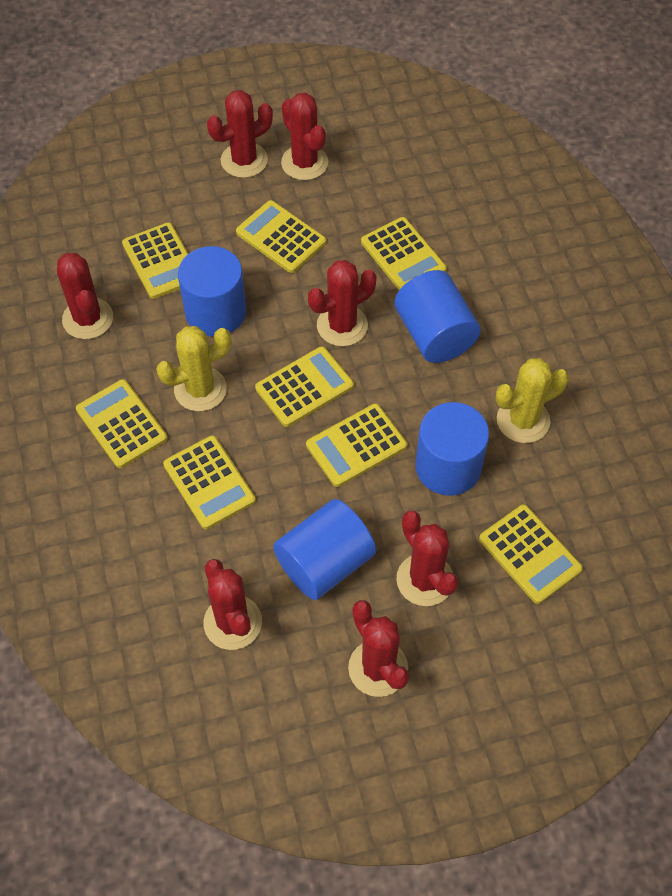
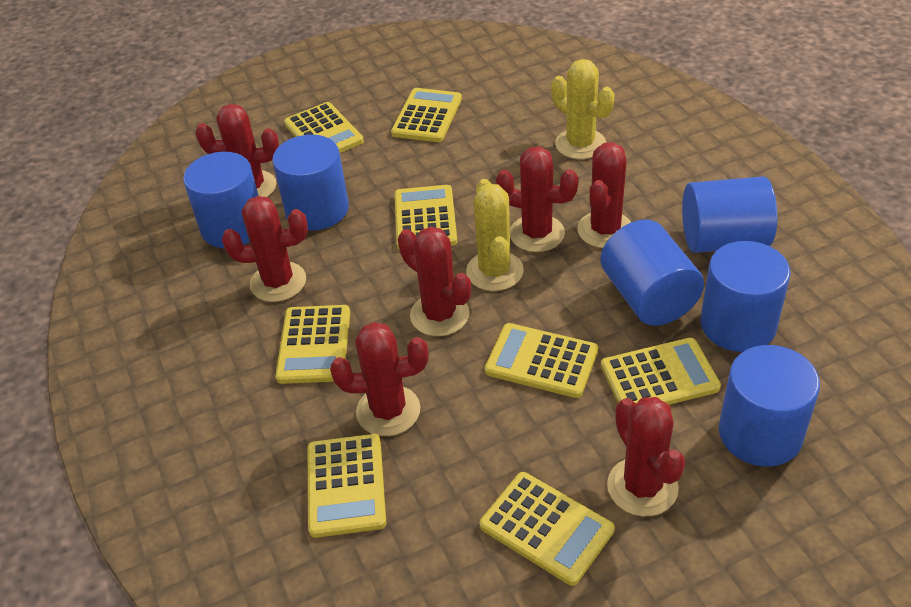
blue cylinder: 4 -> 6

